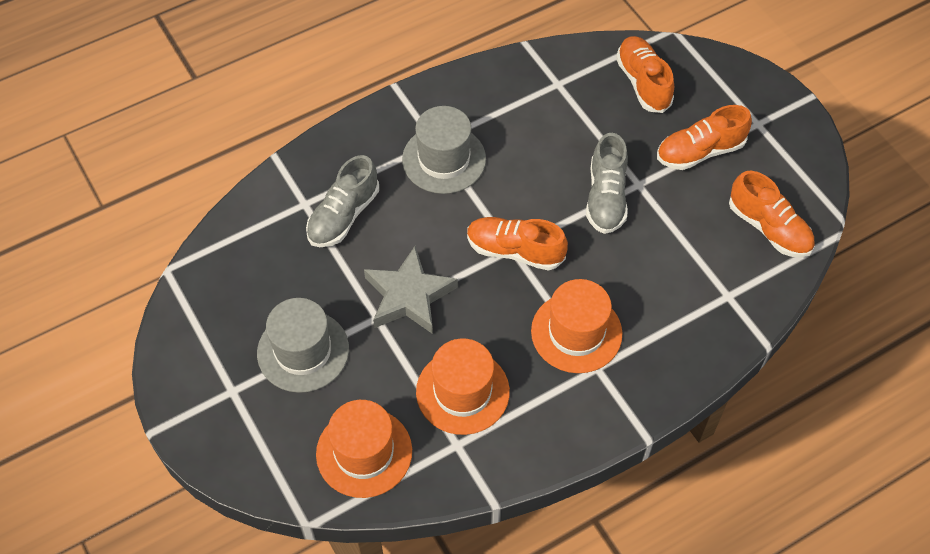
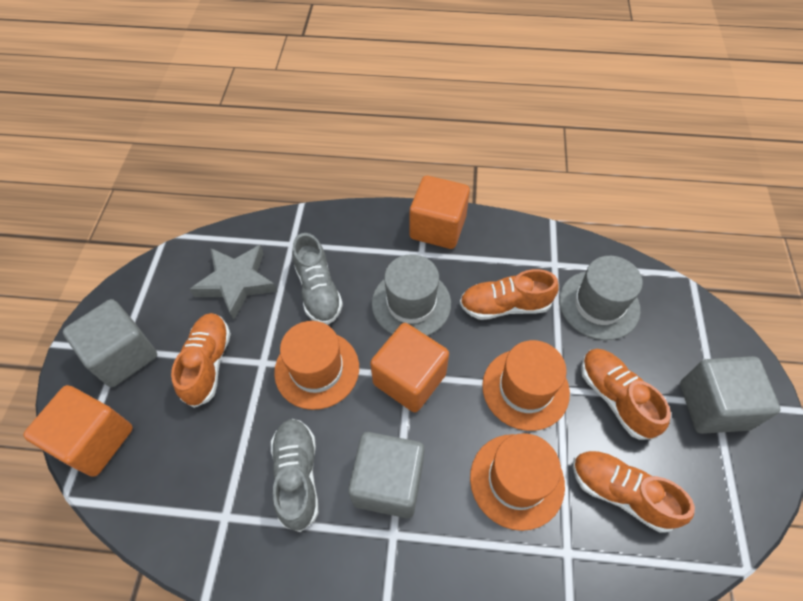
grey cube: 0 -> 3
orange cube: 0 -> 3

